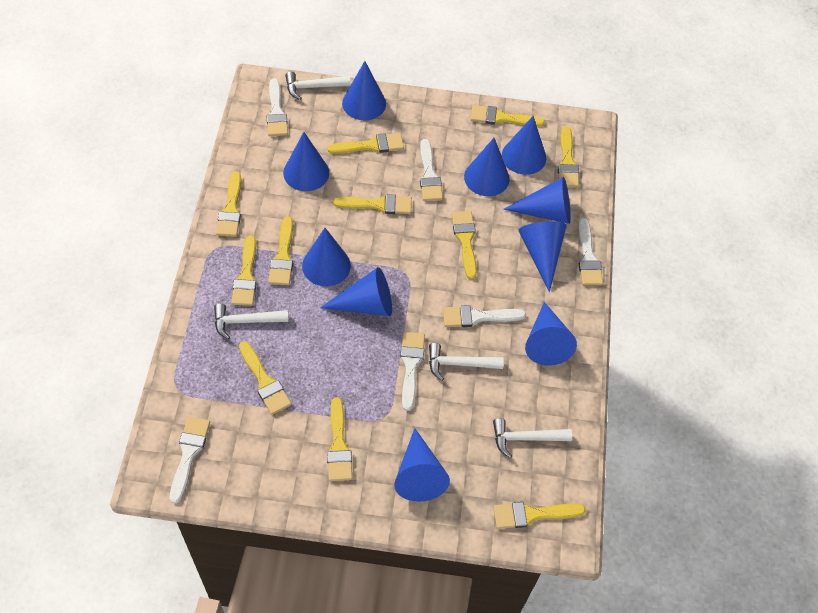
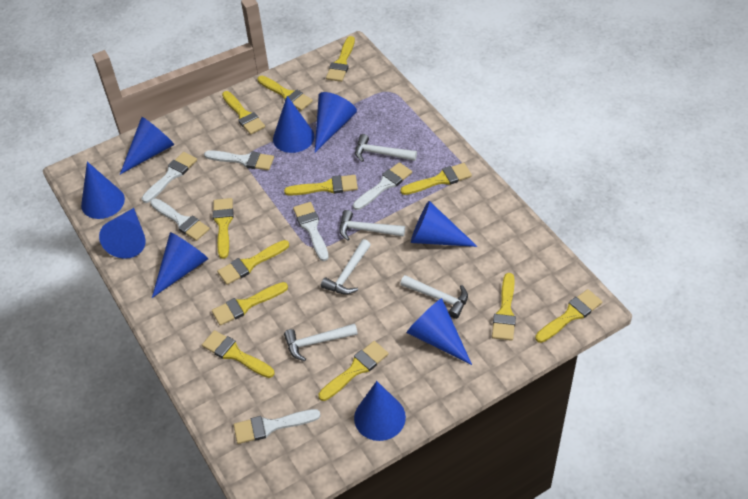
blue cone: 10 -> 9
white hammer: 4 -> 5
yellow brush: 11 -> 12

